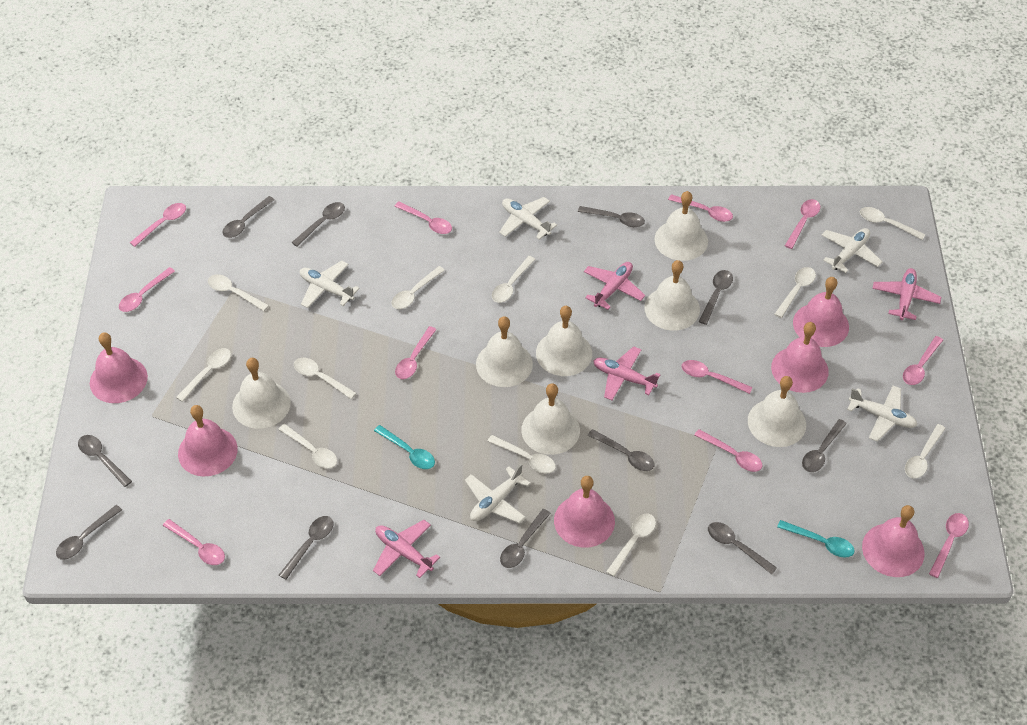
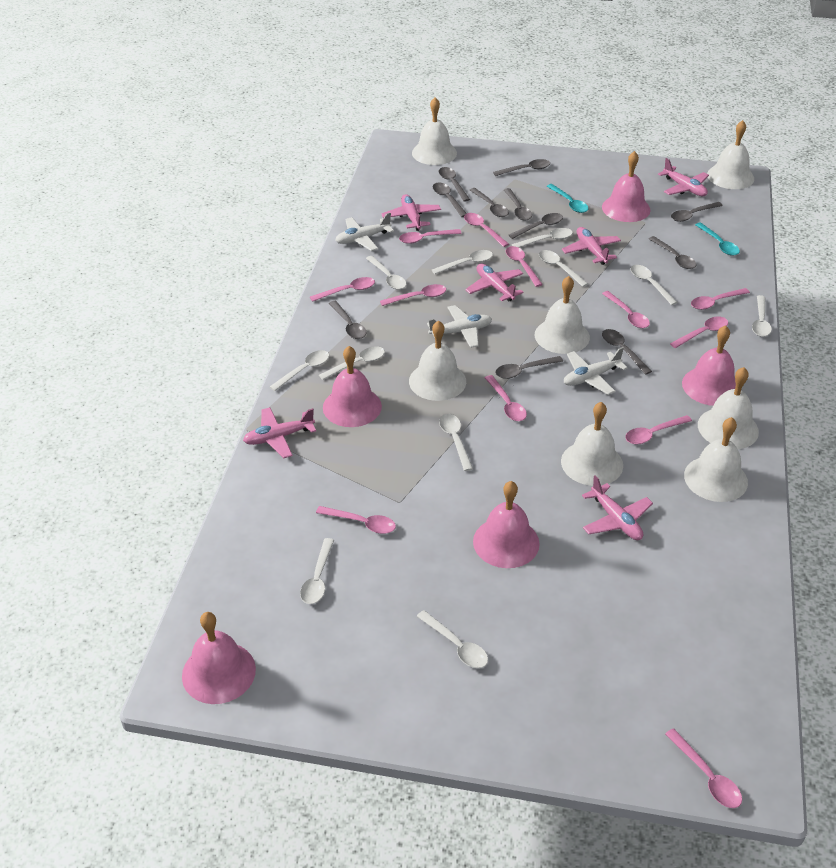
pink bell: 6 -> 5
pink plane: 4 -> 6
pink spoon: 11 -> 12
white plane: 5 -> 3

